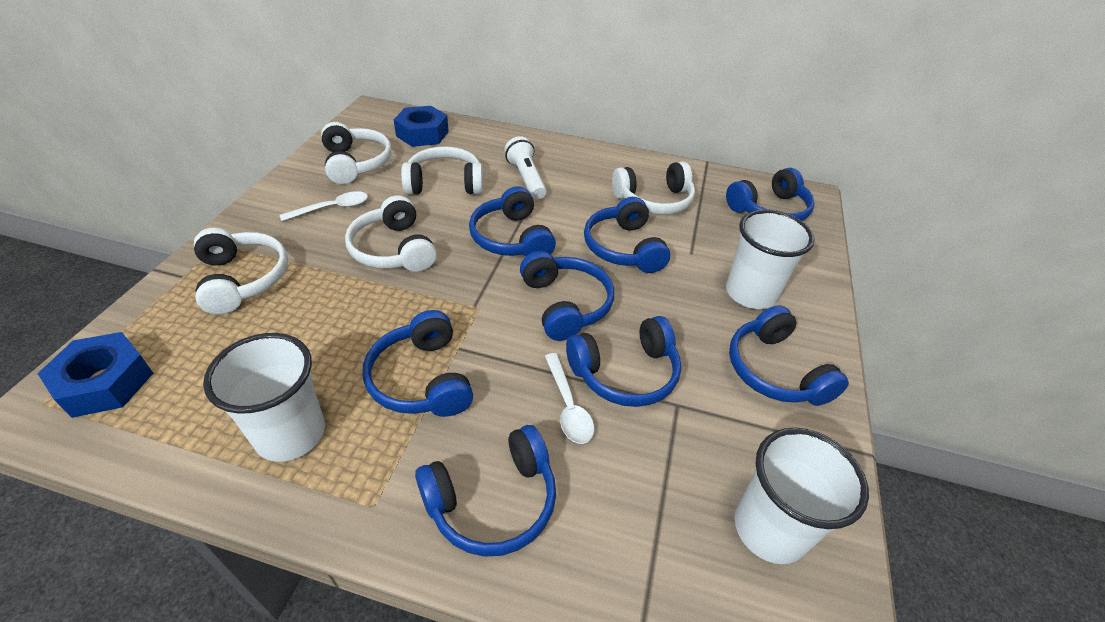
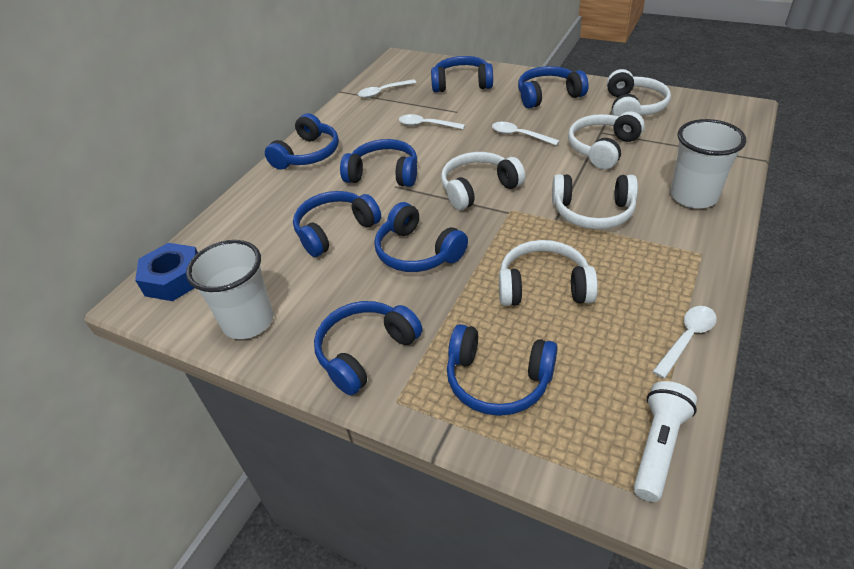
blue nut: 2 -> 1
white cup: 3 -> 2
white spoon: 2 -> 4

